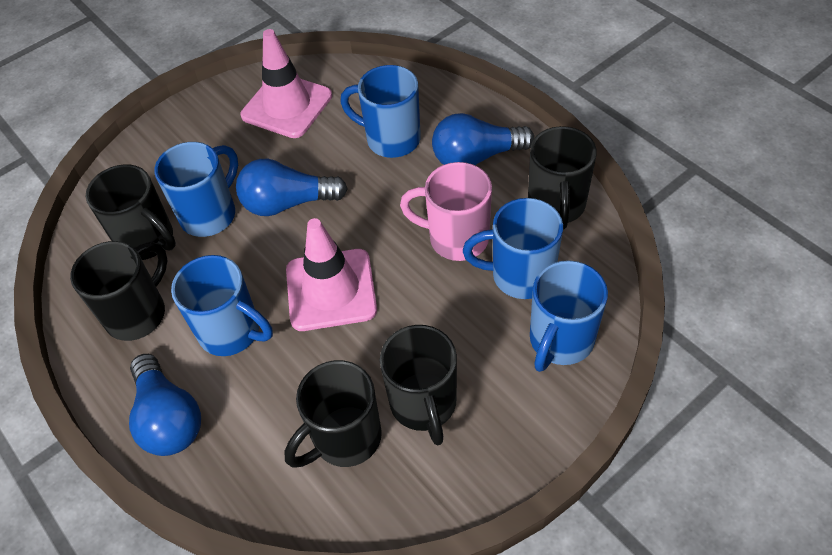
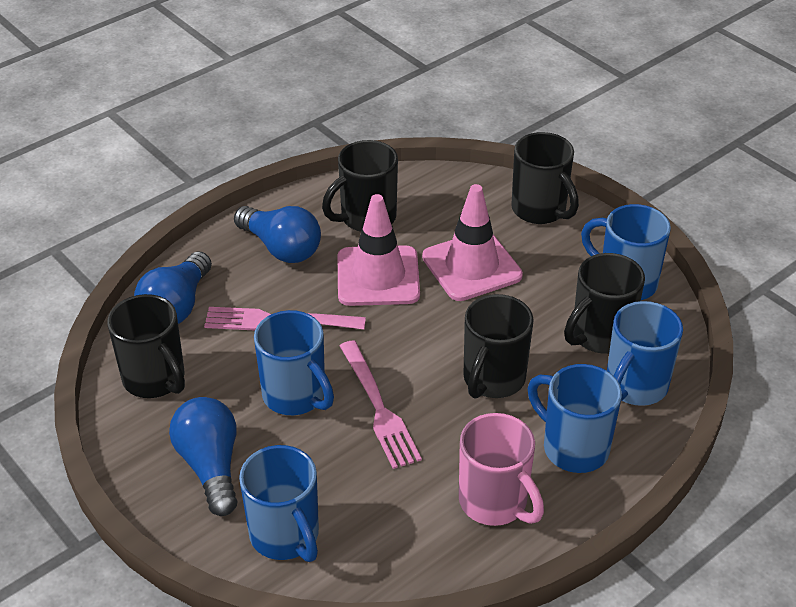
pink fork: 0 -> 2

